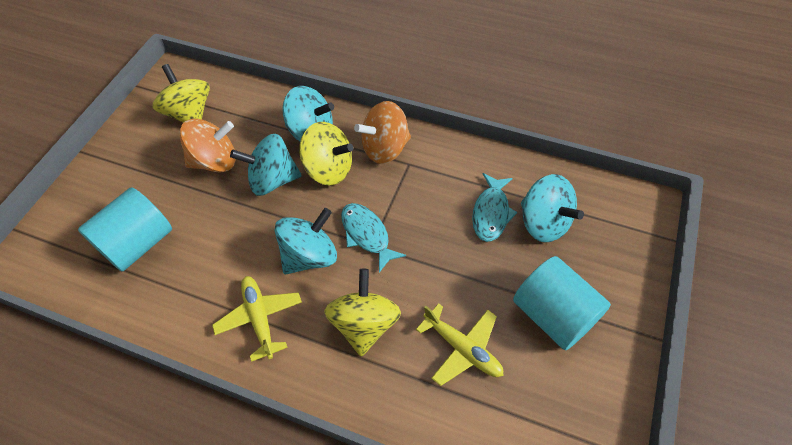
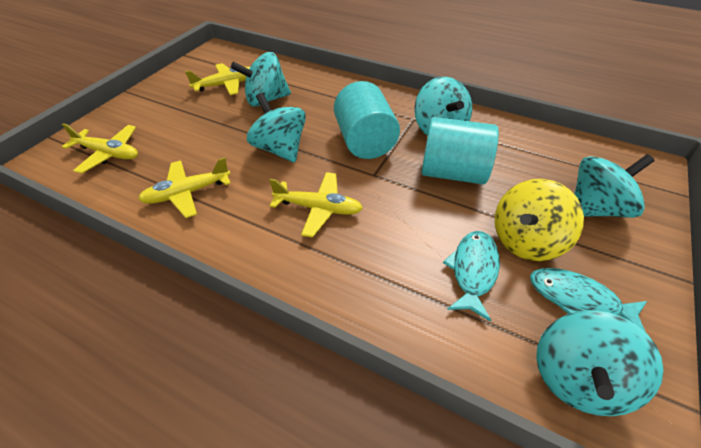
orange spinning top: 2 -> 0
turquoise spinning top: 4 -> 5
yellow plane: 2 -> 4
yellow spinning top: 3 -> 1

